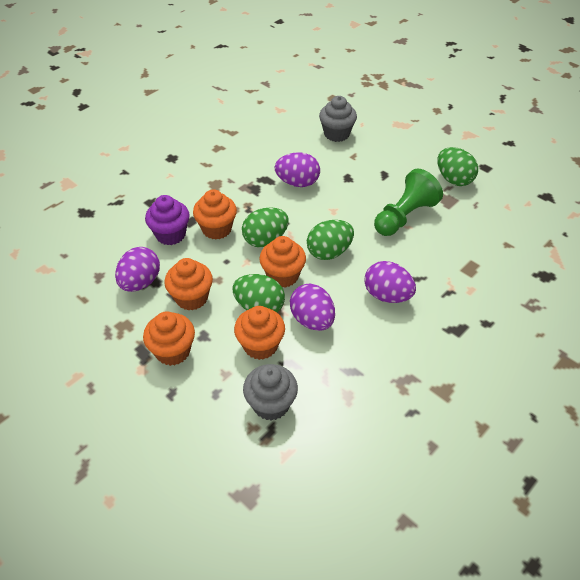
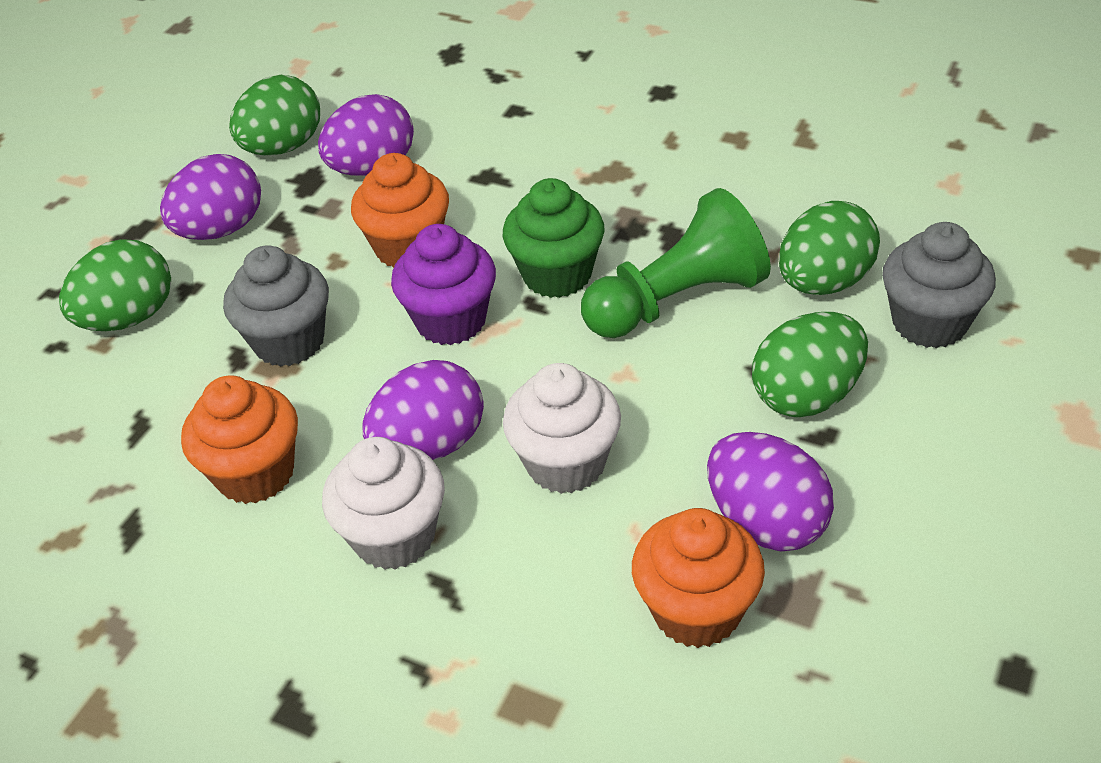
green cupcake: 0 -> 1
orange cupcake: 5 -> 3
white cupcake: 0 -> 2

